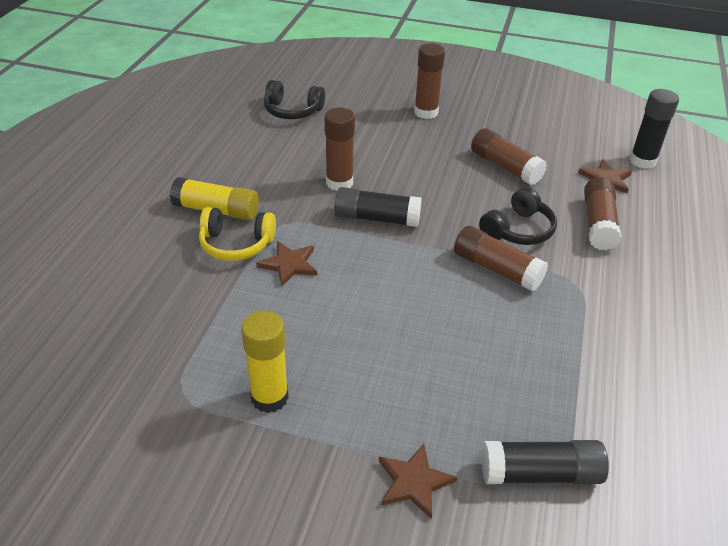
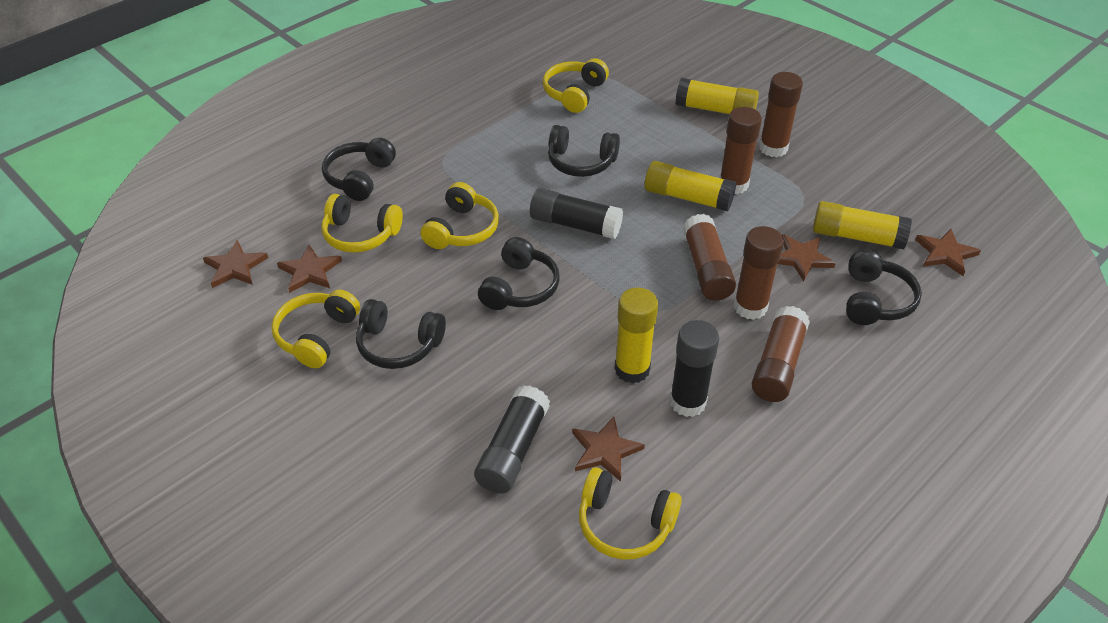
black headphones: 2 -> 5
brown star: 3 -> 5
yellow glue stick: 2 -> 4
yellow headphones: 1 -> 5

